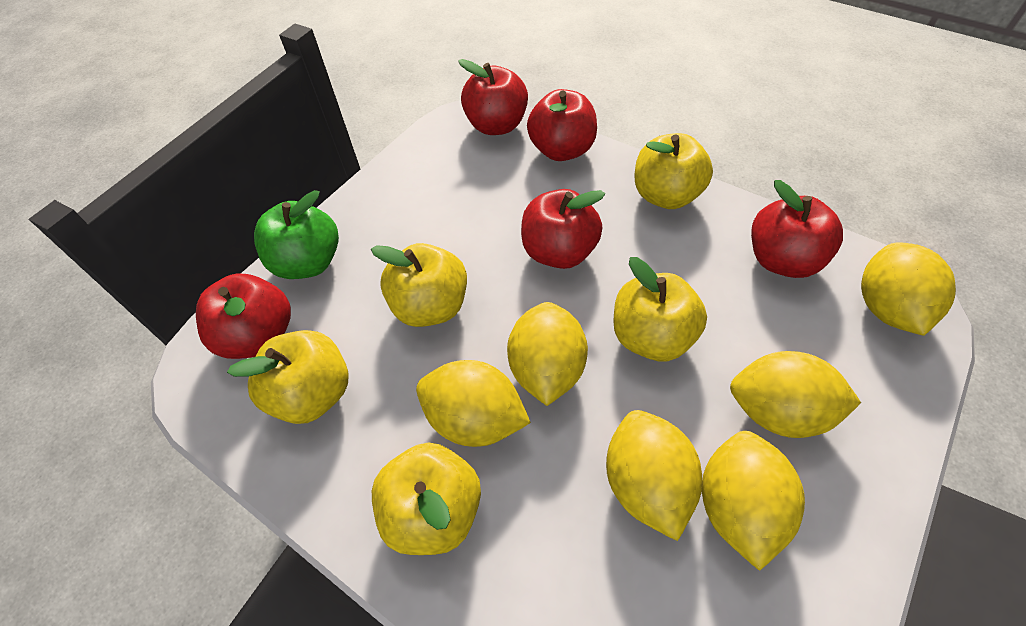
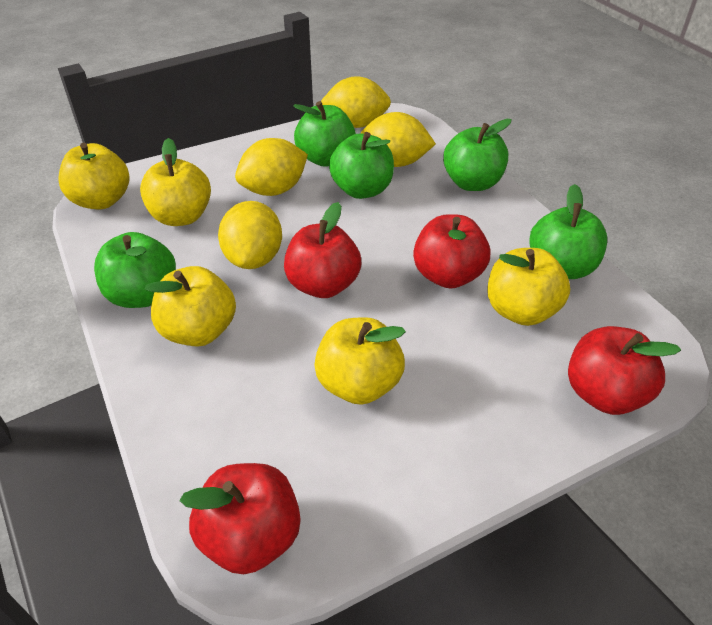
green apple: 1 -> 5
red apple: 5 -> 4
yellow lemon: 6 -> 4

